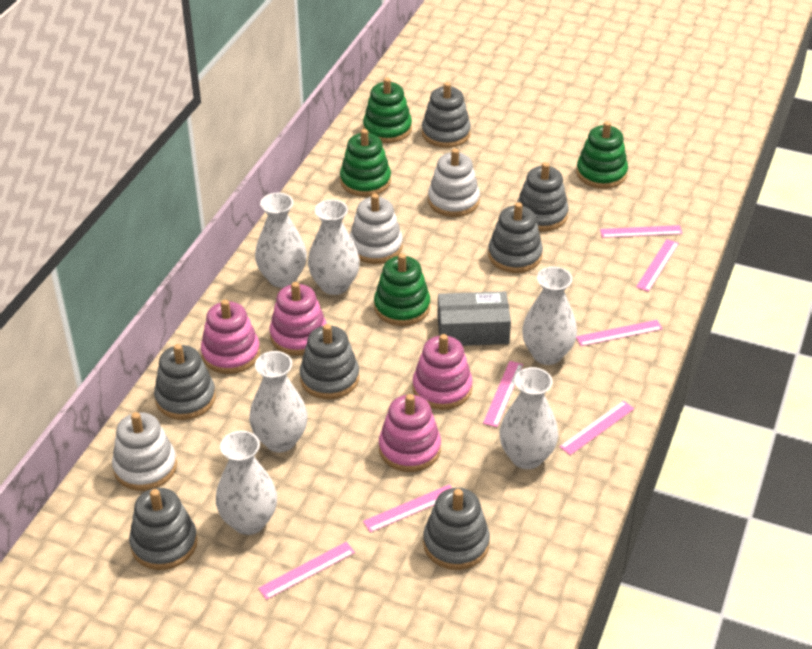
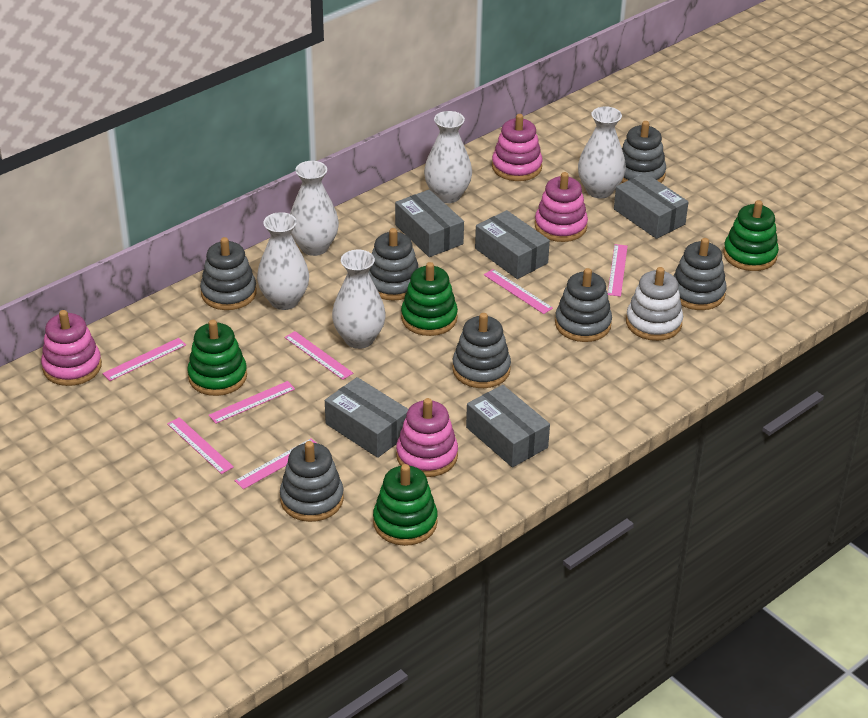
grey box: 1 -> 5
white stacking toy: 3 -> 1
white vase: 6 -> 5

